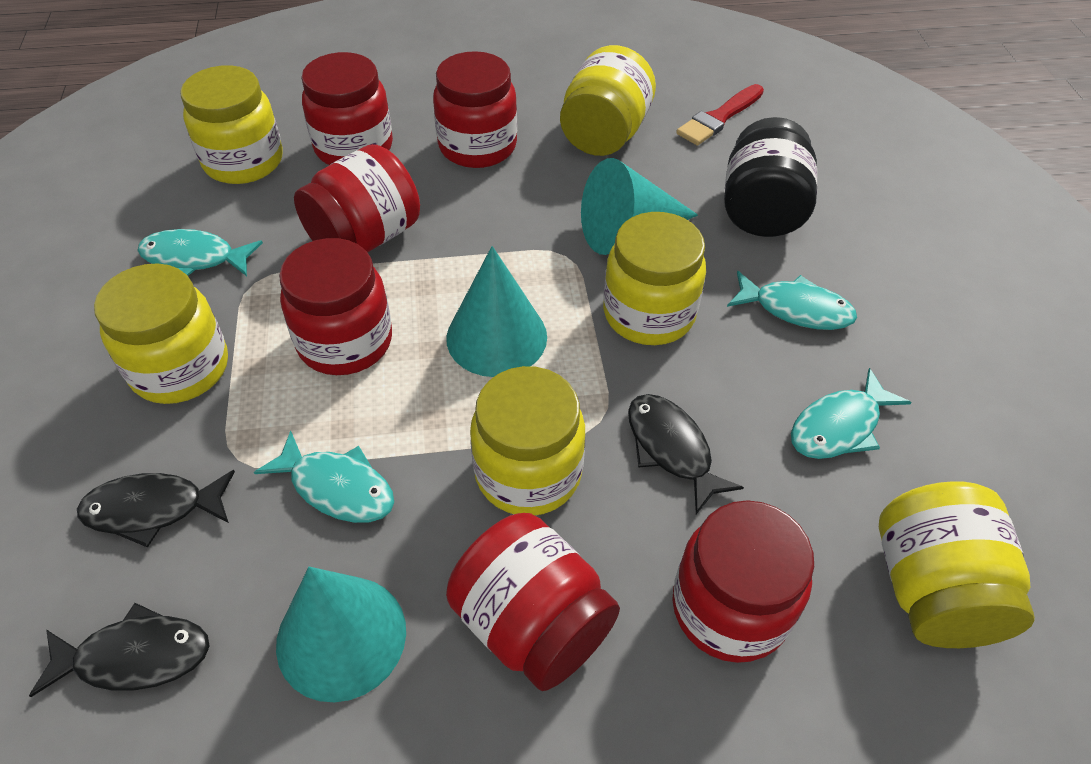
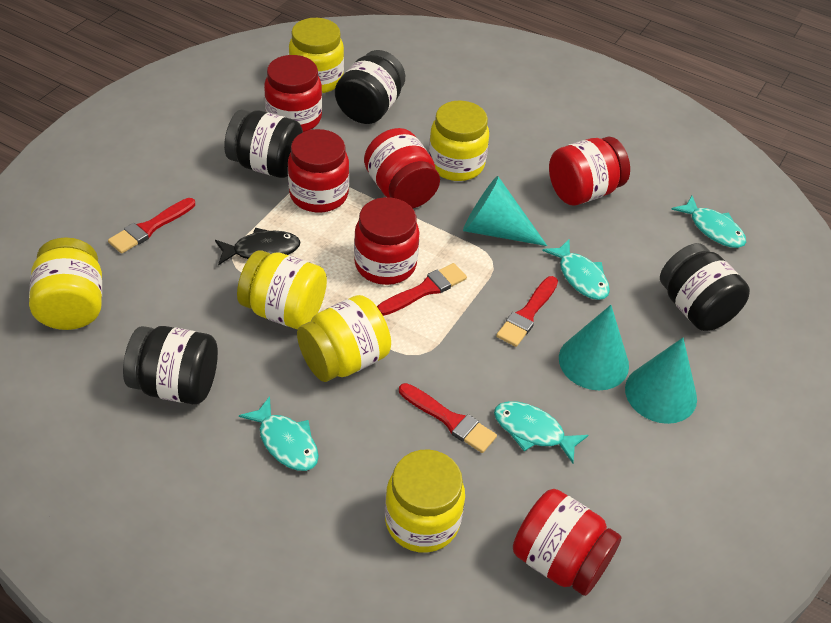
black fish: 3 -> 1
black jar: 1 -> 4
red brush: 1 -> 4

